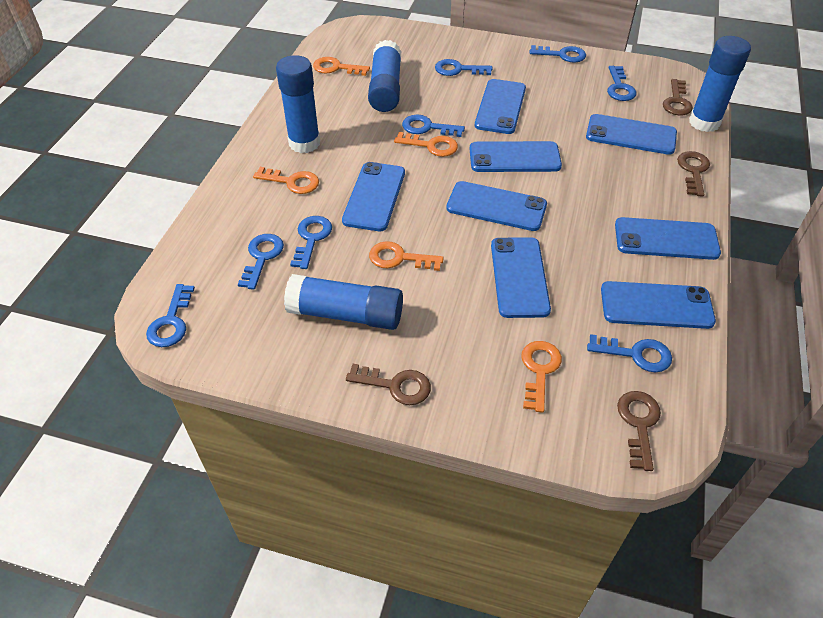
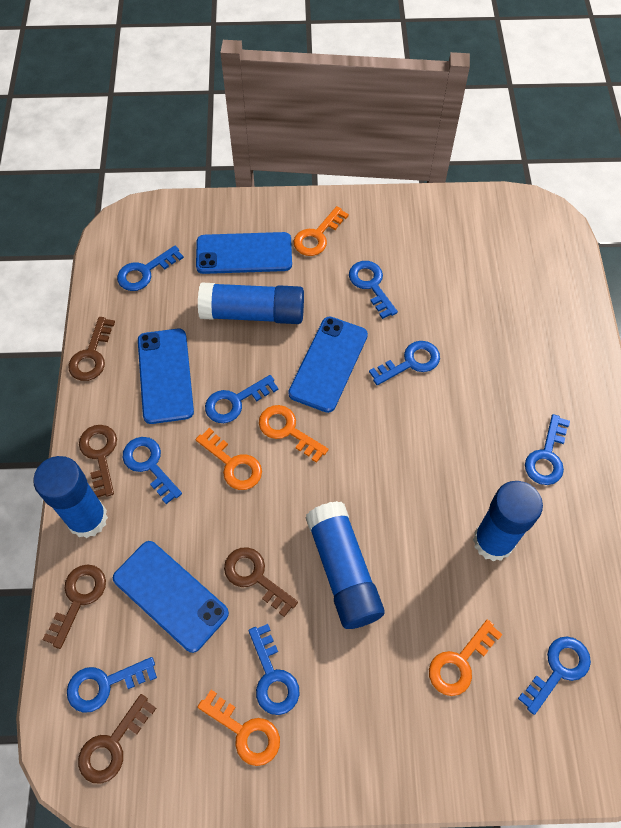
blue key: 8 -> 9
blue phone: 8 -> 4
brown key: 4 -> 5

